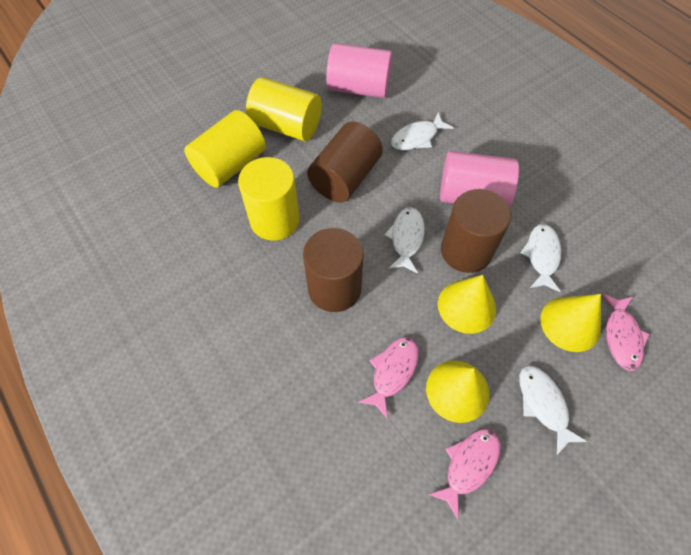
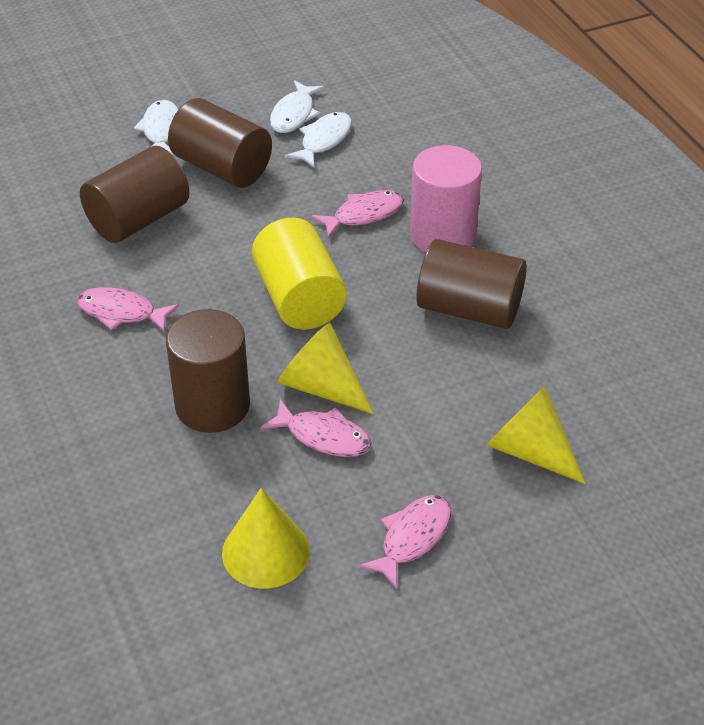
brown cylinder: 3 -> 4
pink cylinder: 2 -> 1
pink fish: 3 -> 4
white fish: 4 -> 3
yellow cylinder: 3 -> 1

